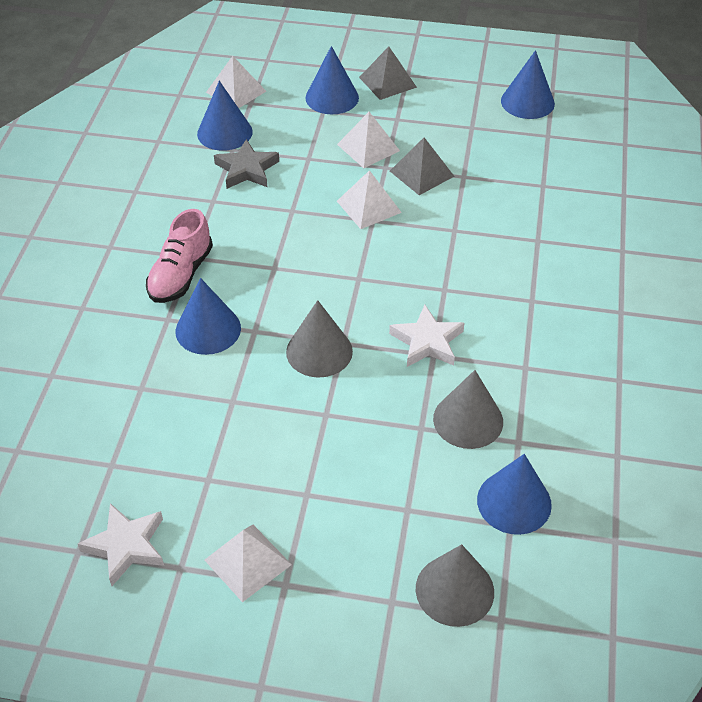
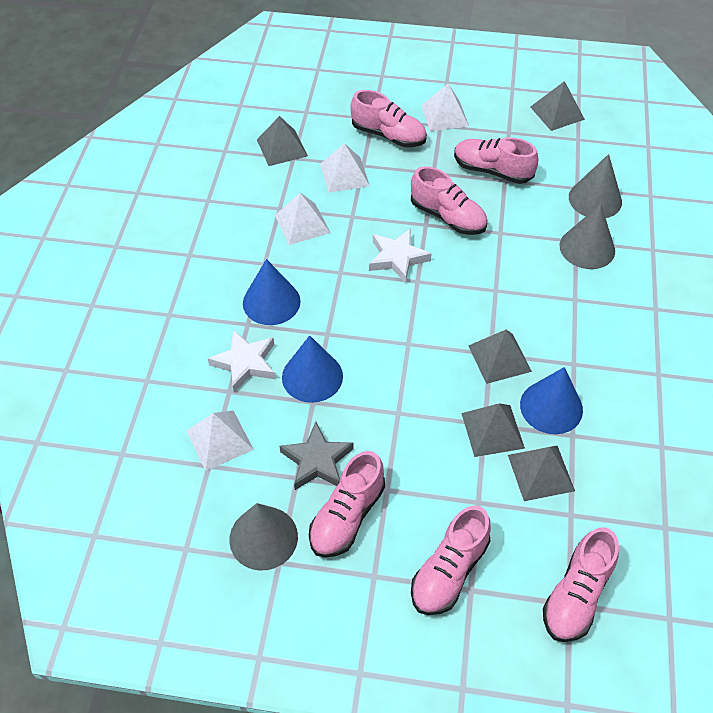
blue cone: 5 -> 3
grey pyramid: 2 -> 5
pink shoe: 1 -> 6

